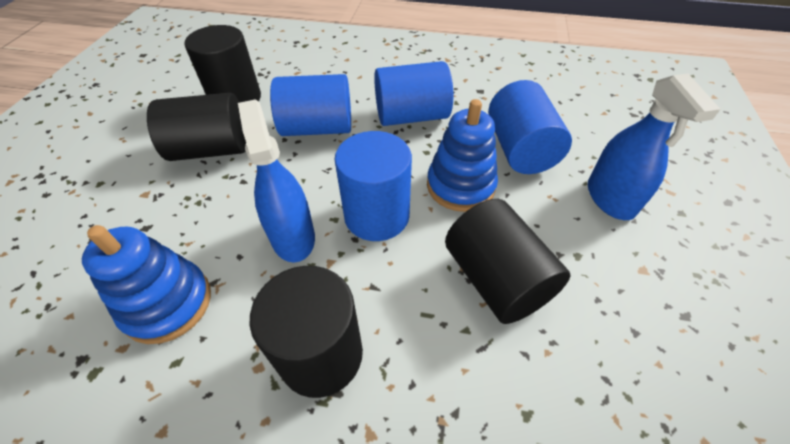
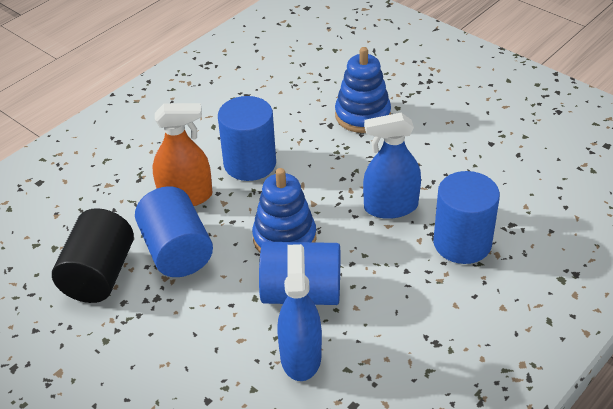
black cylinder: 4 -> 1
orange spray bottle: 0 -> 1

